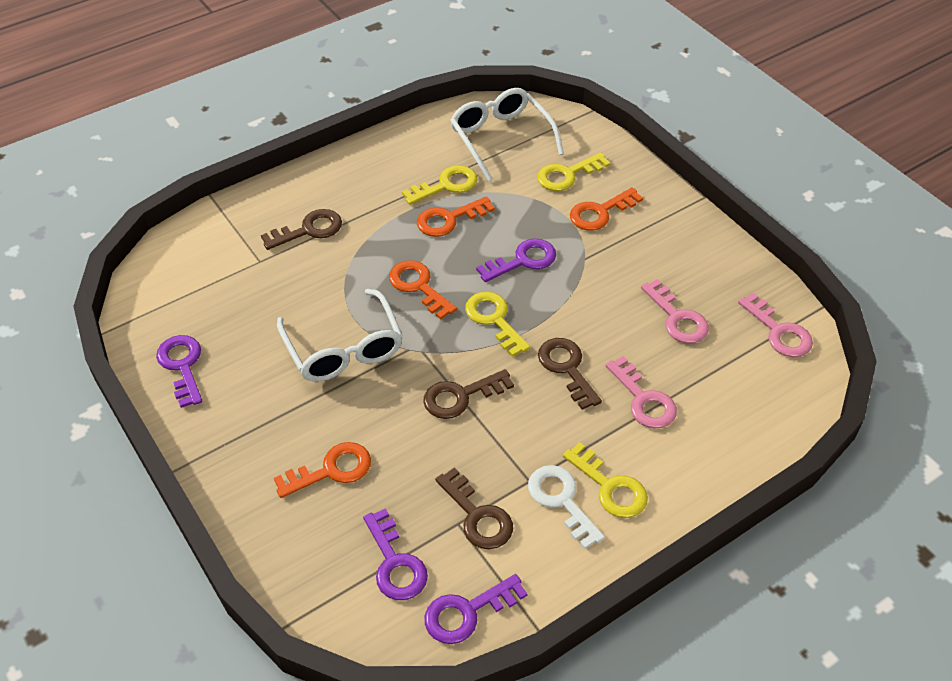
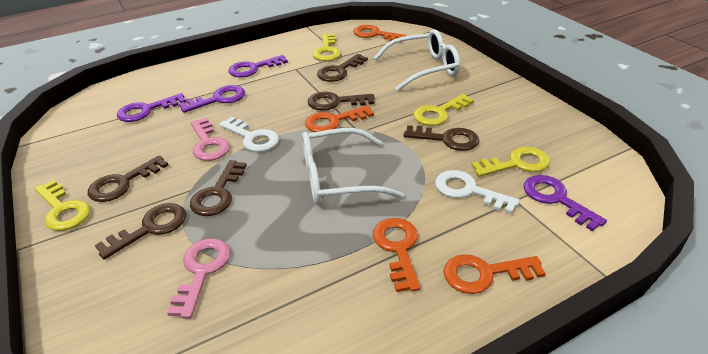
brown key: 4 -> 6
pink key: 3 -> 2
white key: 1 -> 2

